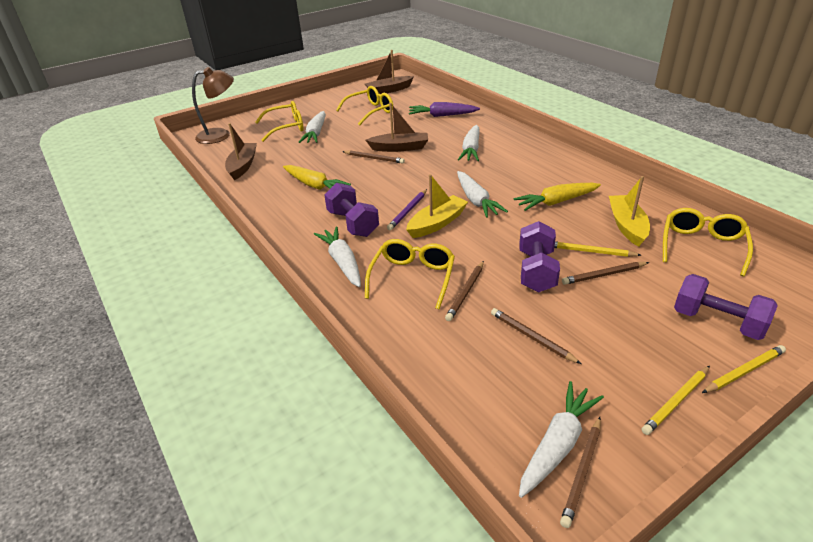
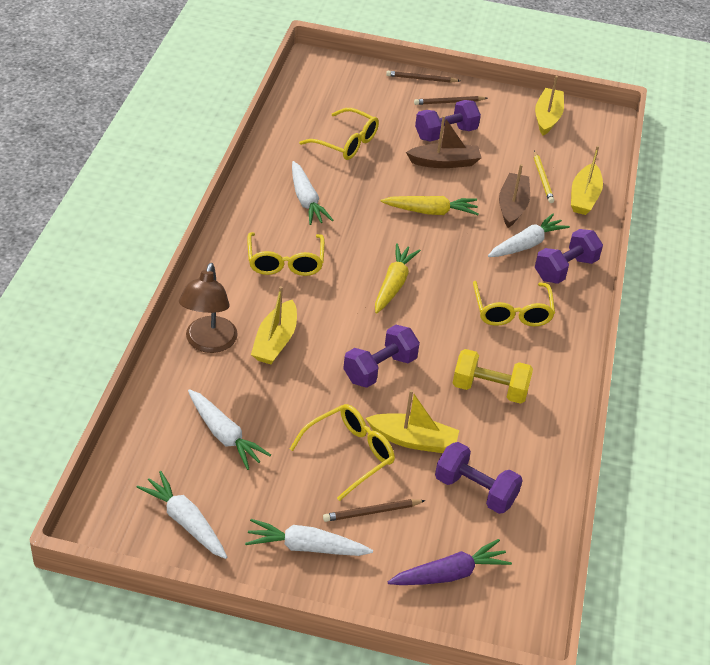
brown boat: 3 -> 2
brown pencil: 5 -> 3
purple dumbbell: 3 -> 4
purple pencil: 1 -> 0
yellow boat: 2 -> 4
yellow dumbbell: 0 -> 1
yellow pencil: 3 -> 1

